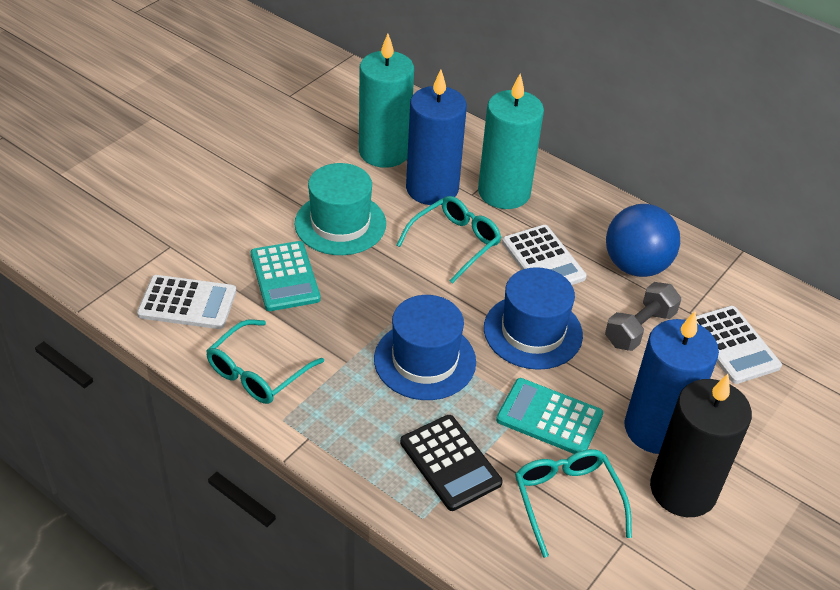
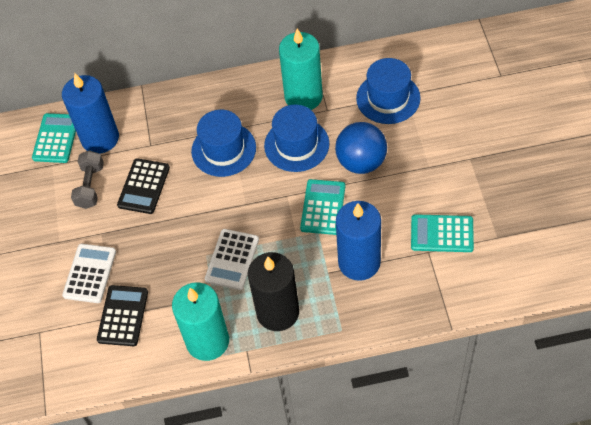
black calculator: 1 -> 2
blue hat: 2 -> 3
turquoise calculator: 2 -> 3
turquoise glasses: 3 -> 0
turquoise hat: 1 -> 0
white calculator: 3 -> 2

